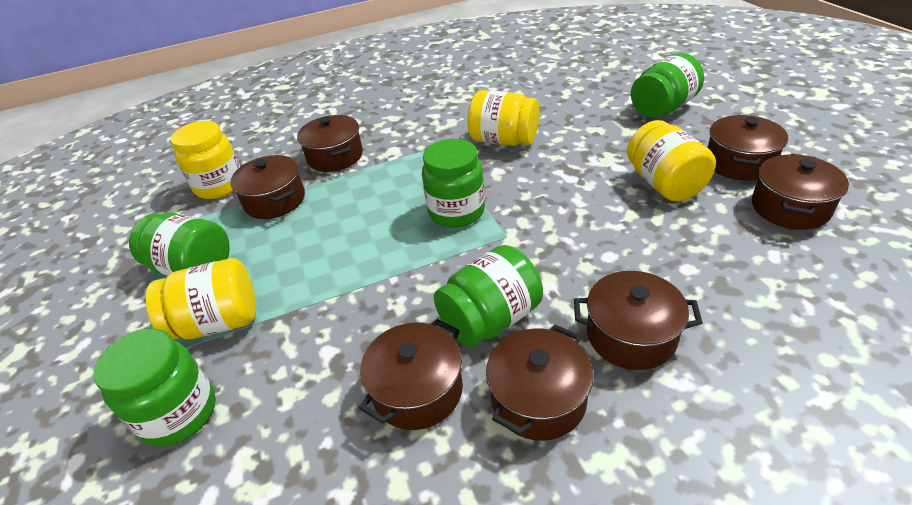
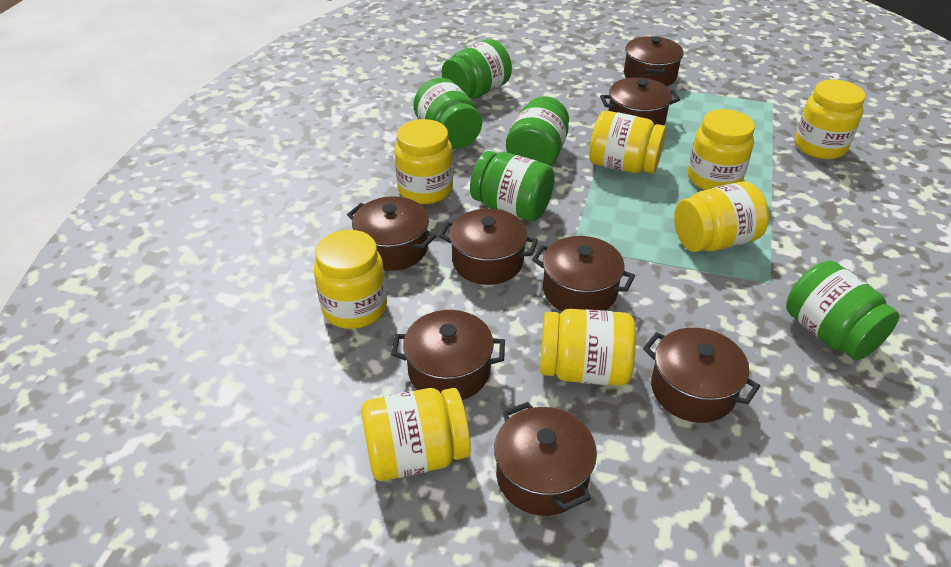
brown pot: 7 -> 8
yellow jar: 4 -> 8

